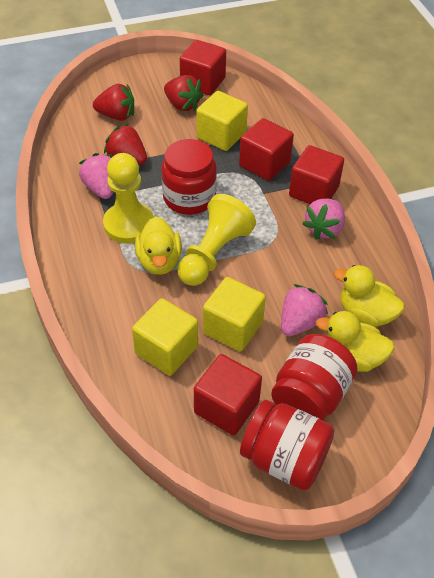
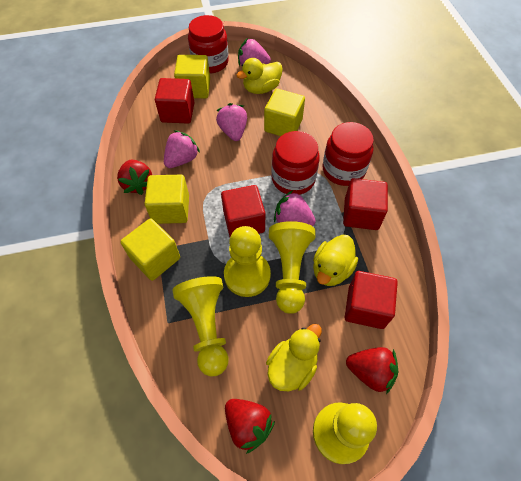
pink strawberry: 3 -> 4
yellow cube: 3 -> 4
yellow pawn: 2 -> 4

